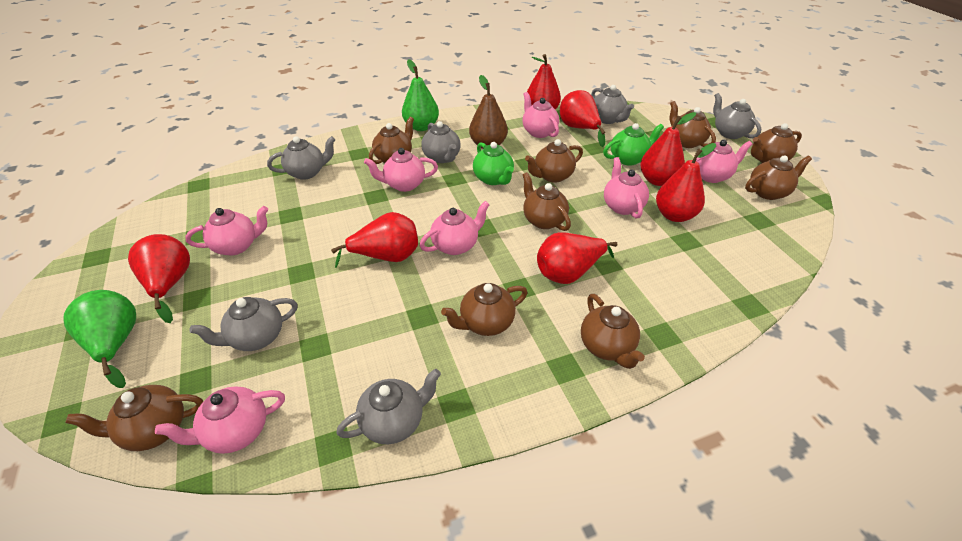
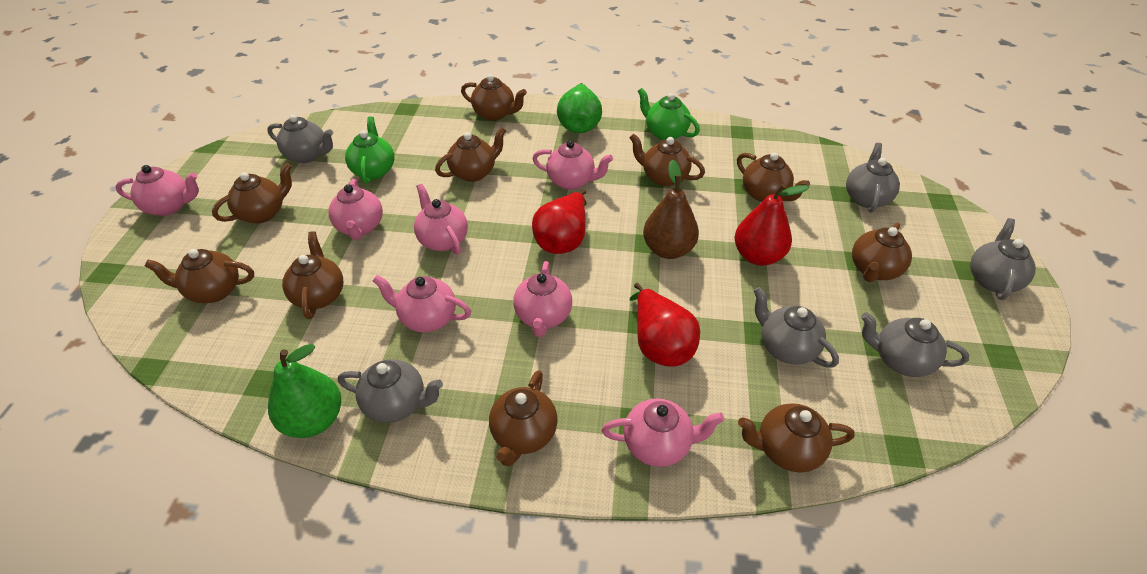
brown teapot: 9 -> 10
red pear: 7 -> 3

